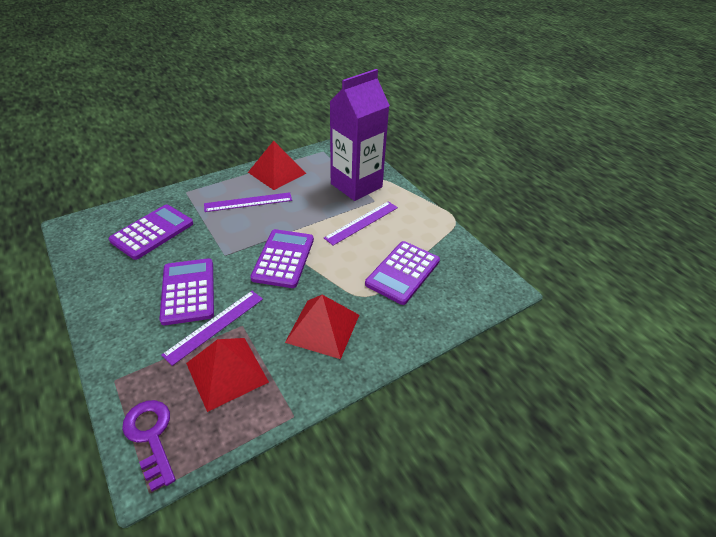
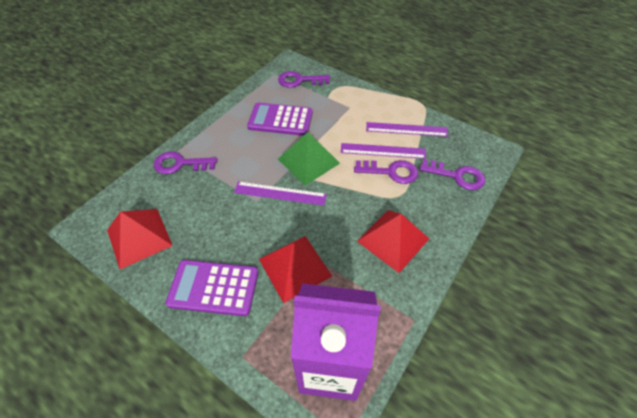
green pyramid: 0 -> 1
purple calculator: 4 -> 2
purple key: 1 -> 4

